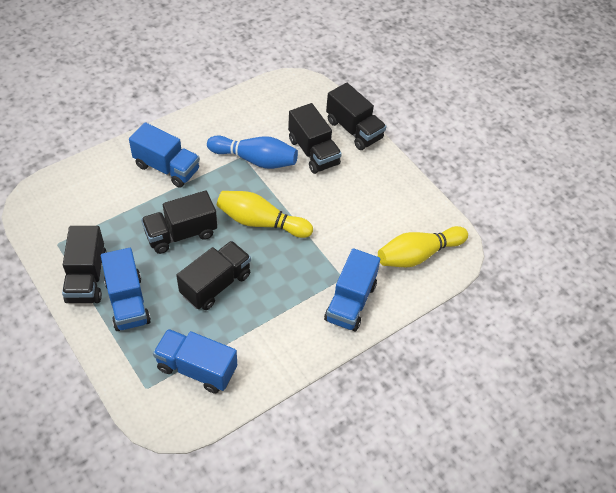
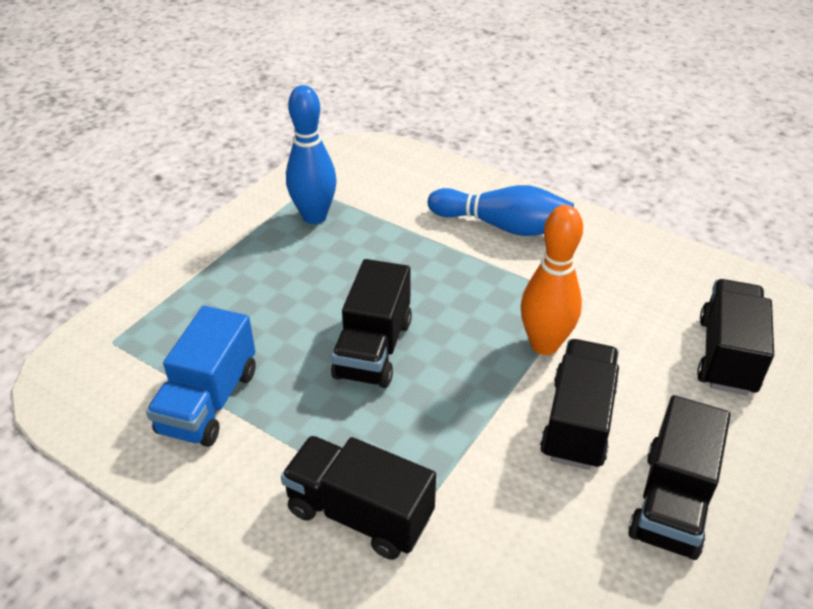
blue bowling pin: 1 -> 2
blue truck: 4 -> 1
orange bowling pin: 0 -> 1
yellow bowling pin: 2 -> 0

